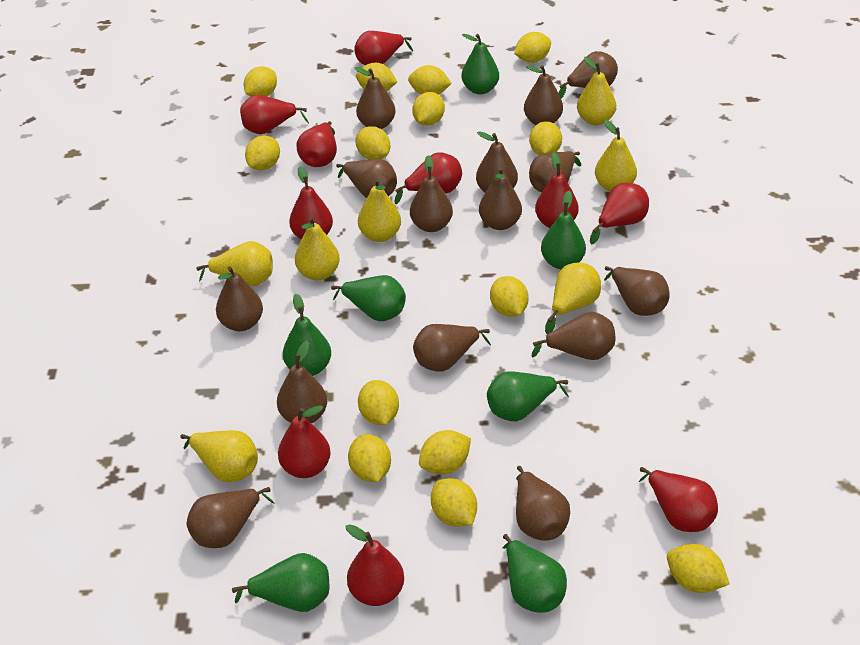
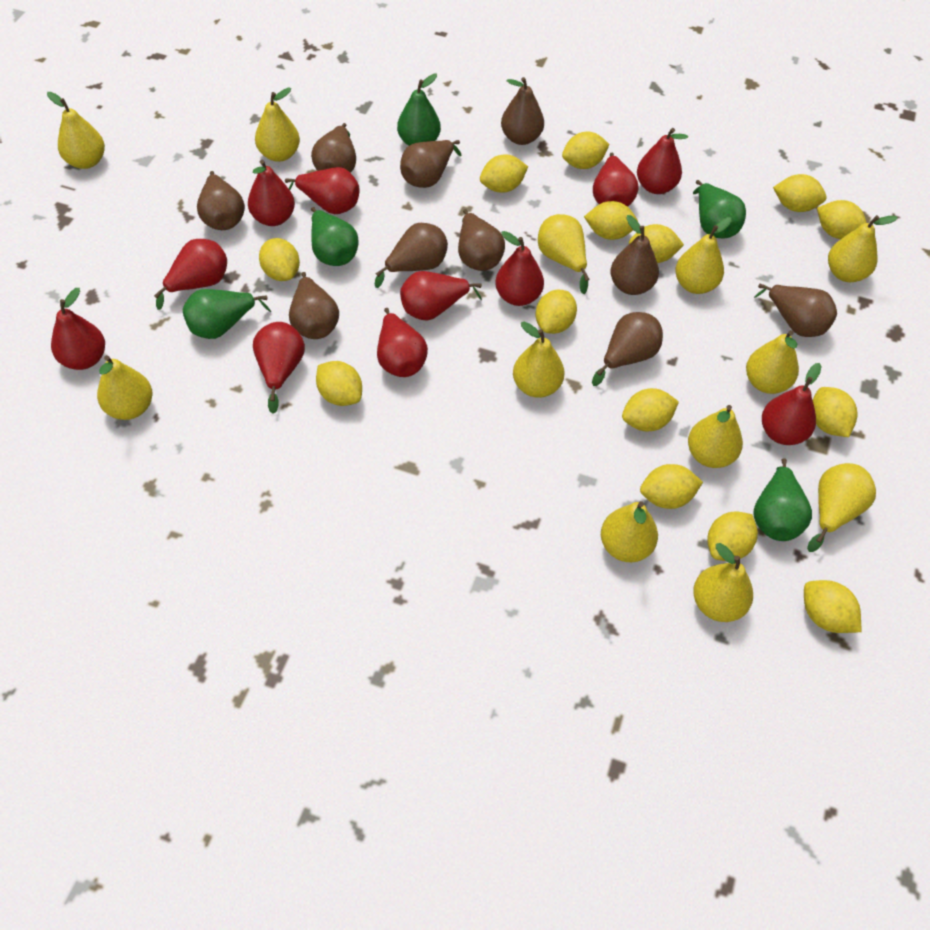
brown pear: 15 -> 10
green pear: 7 -> 5
red pear: 10 -> 11
yellow pear: 7 -> 12

